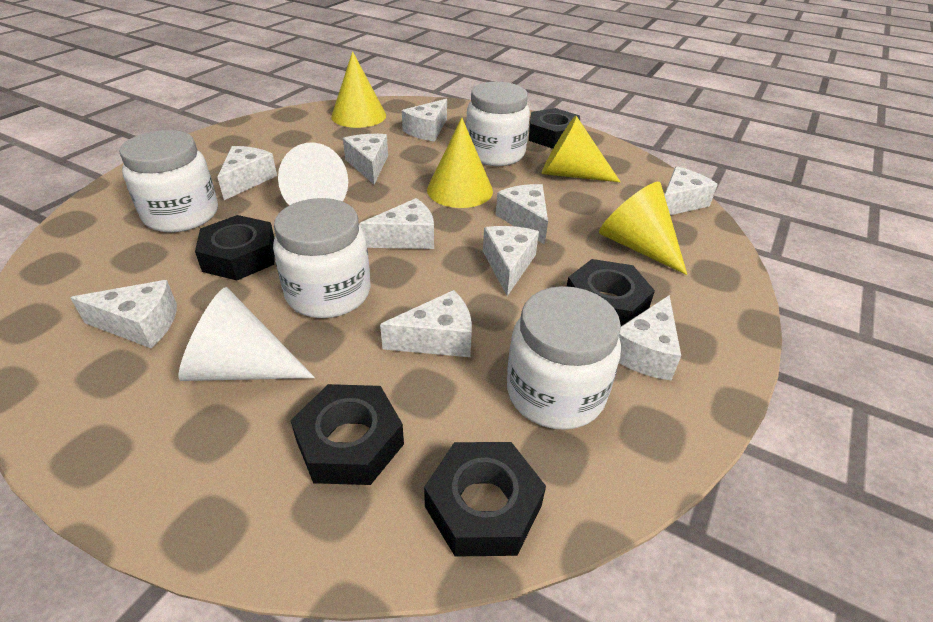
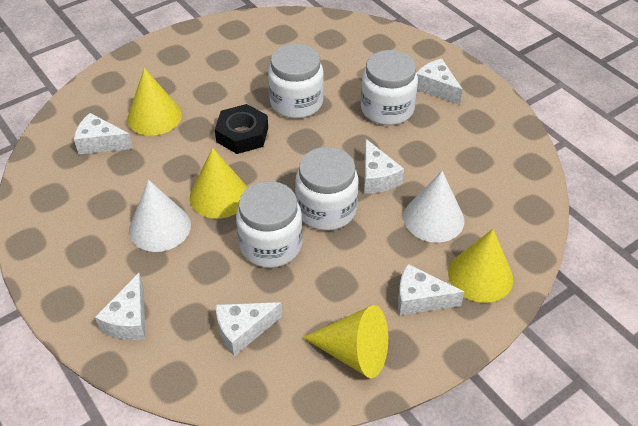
black nut: 5 -> 1
white cheese: 10 -> 6

